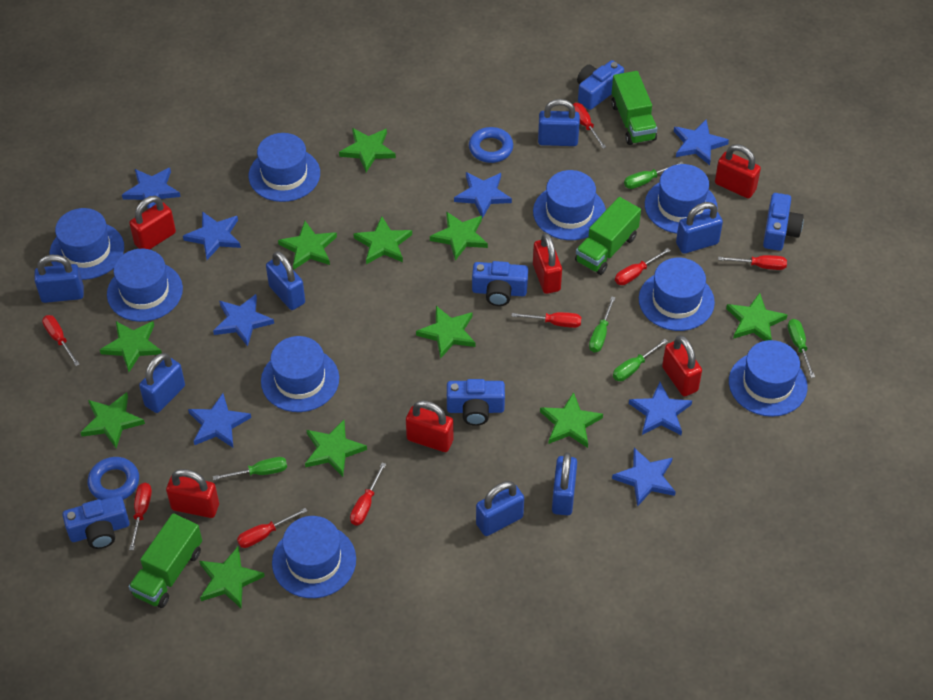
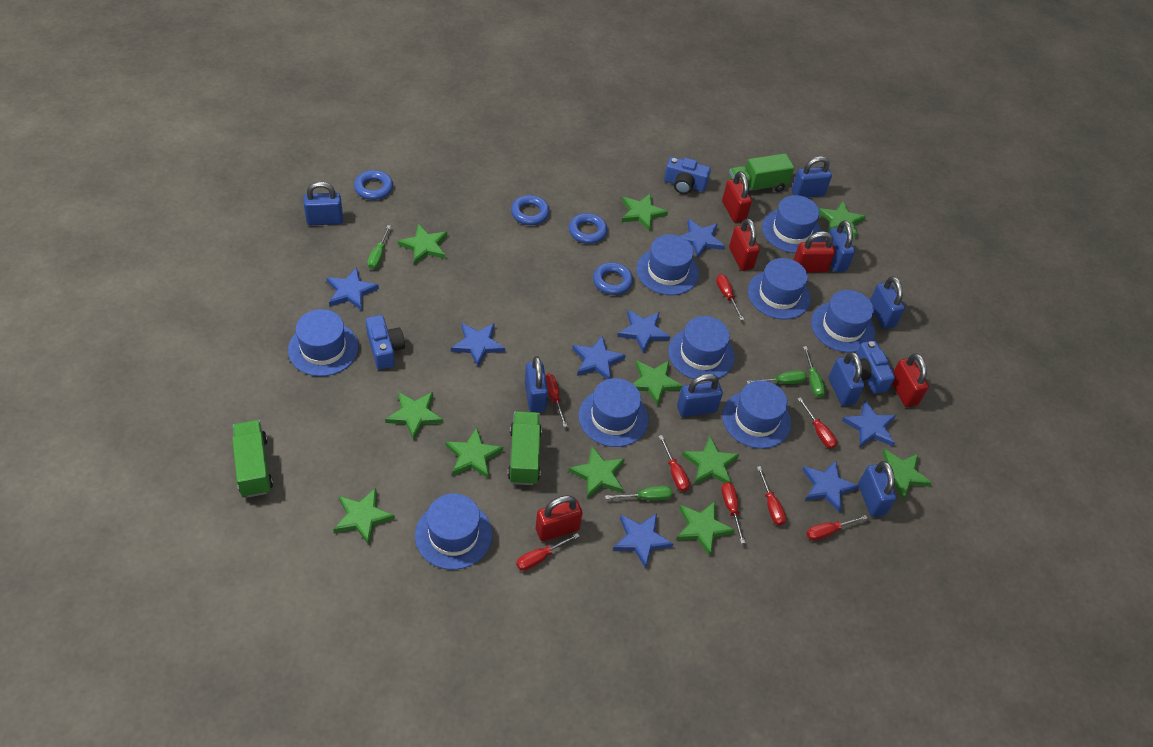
blue camera: 5 -> 3
blue padlock: 7 -> 8
blue ring: 2 -> 4
green screwdriver: 5 -> 4
red padlock: 6 -> 5

